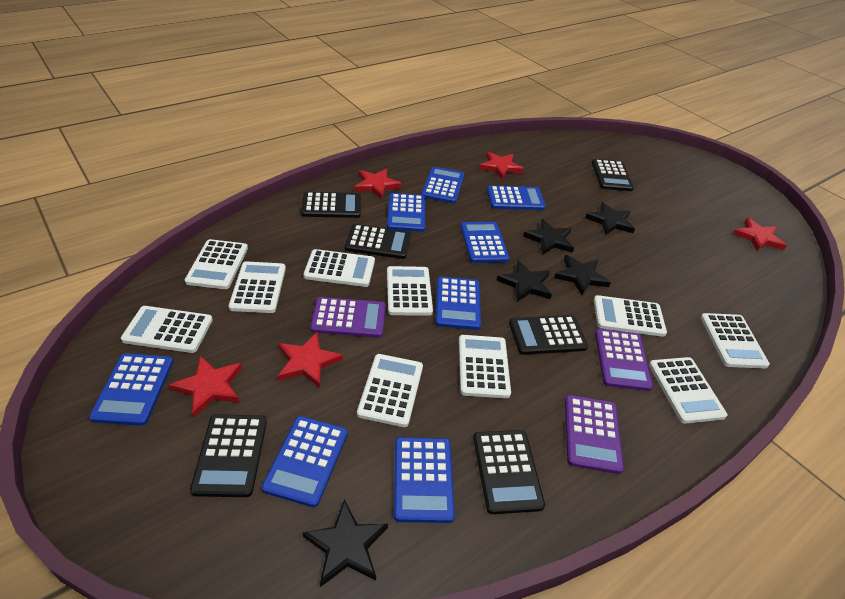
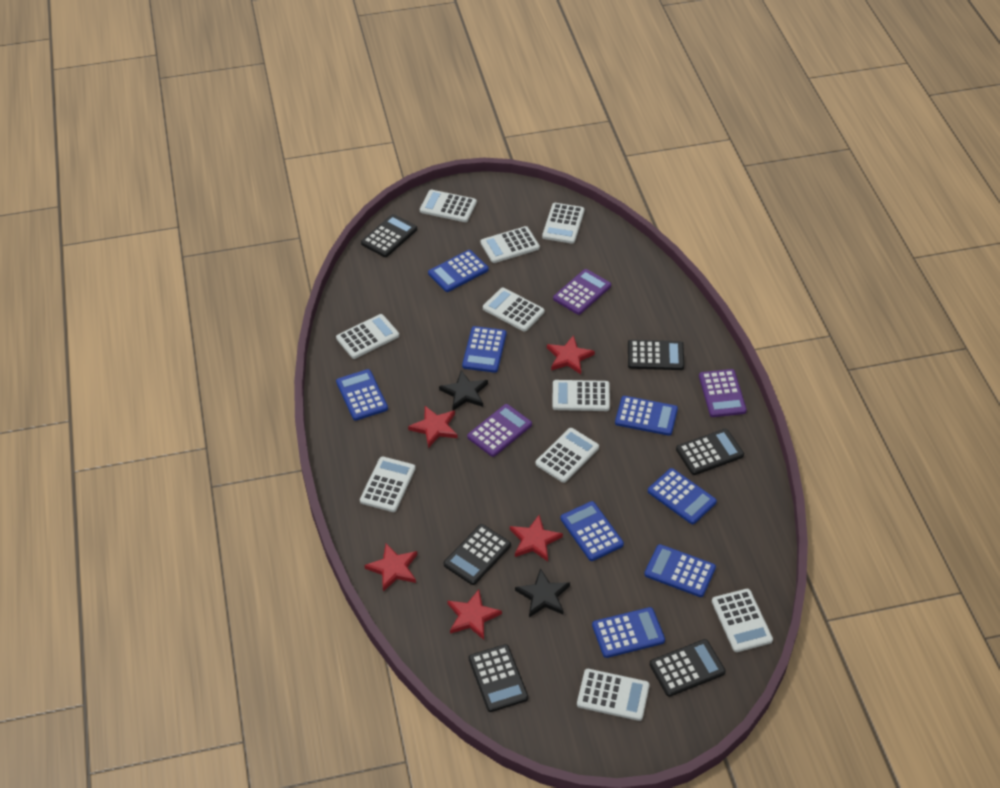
black star: 5 -> 2

